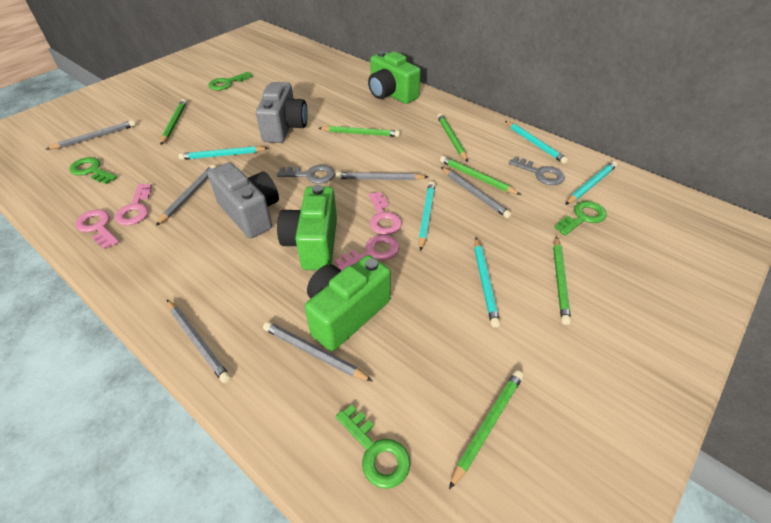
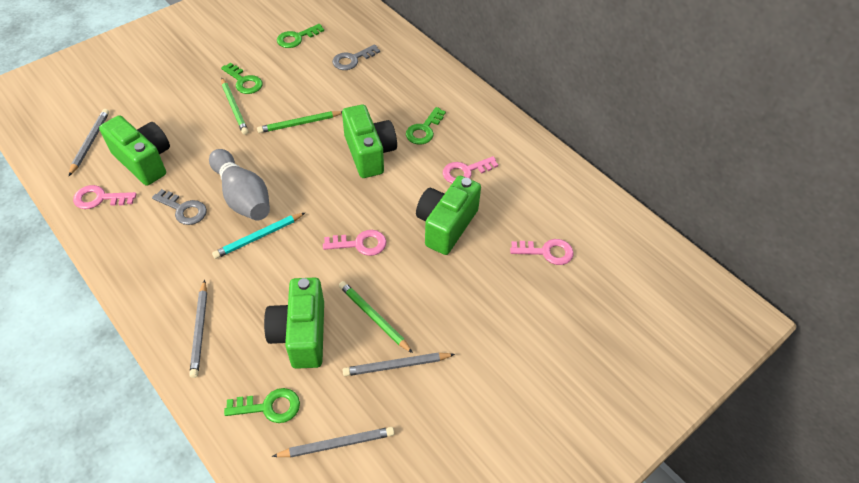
green camera: 3 -> 4
green pencil: 6 -> 3
grey bowling pin: 0 -> 1
grey camera: 2 -> 0
grey pencil: 6 -> 4
turquoise pencil: 5 -> 1

